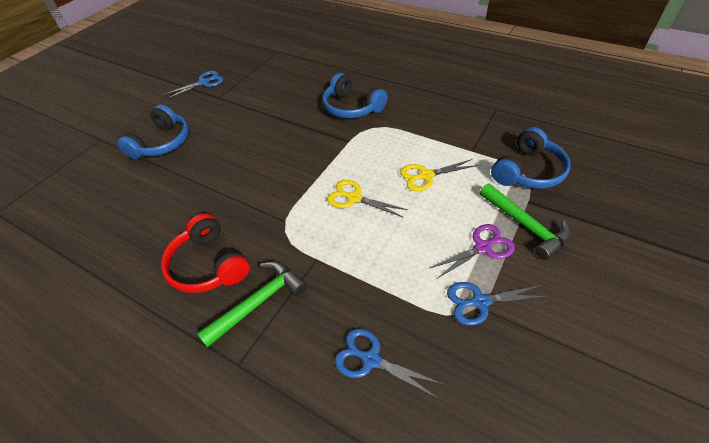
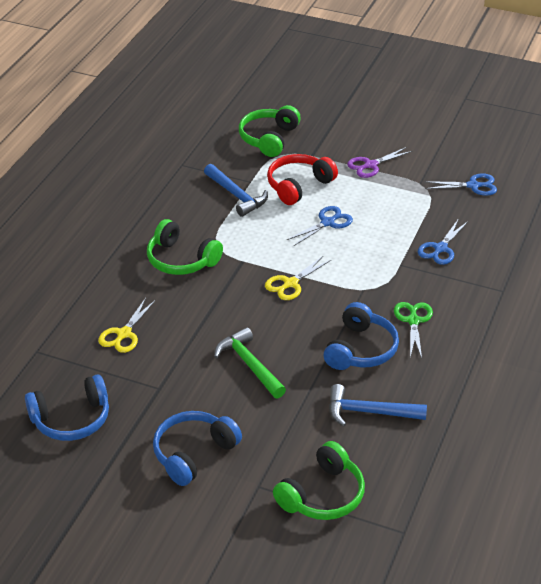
blue hammer: 0 -> 2
green hammer: 2 -> 1
green headphones: 0 -> 3
green scissors: 0 -> 1

